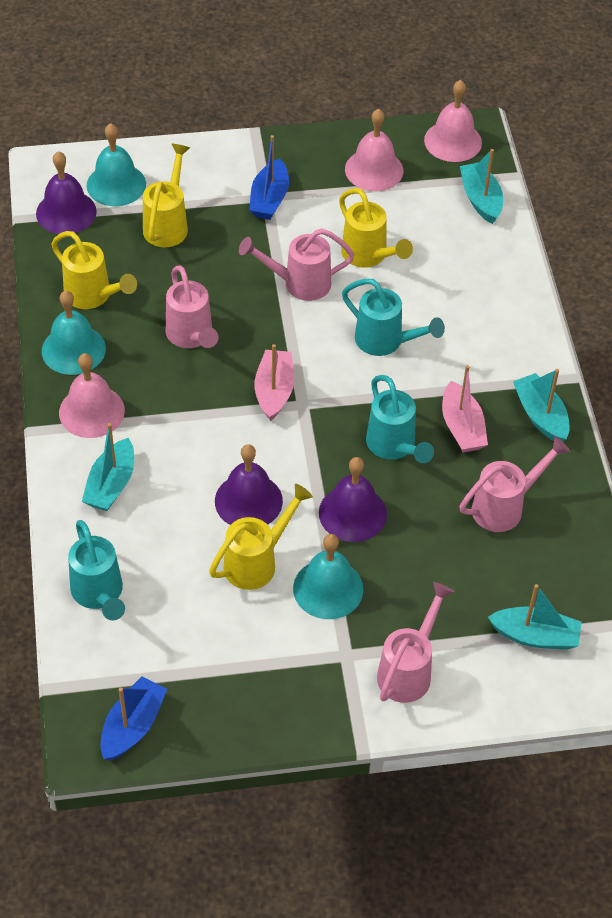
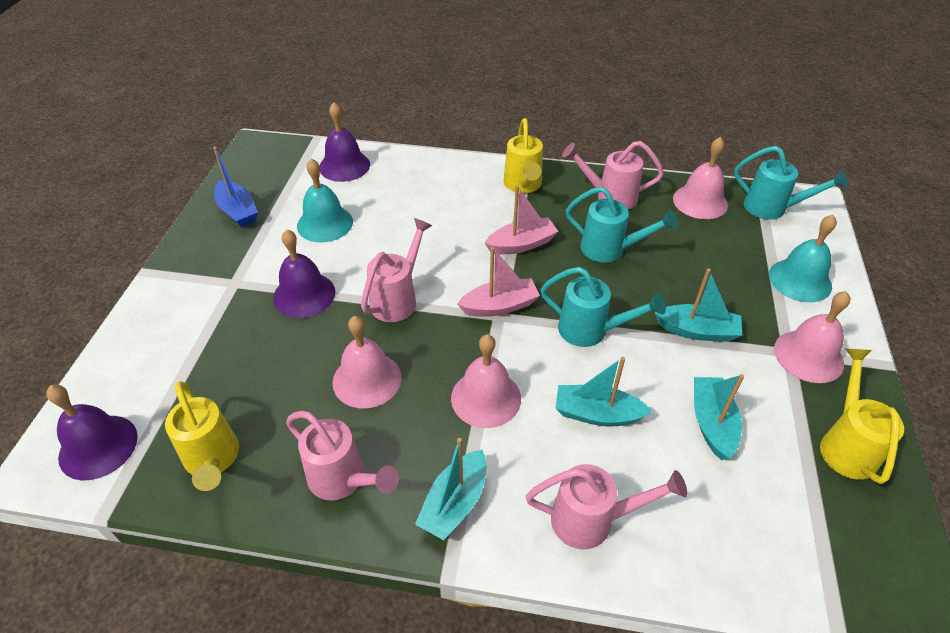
blue boat: 2 -> 1
pink bell: 3 -> 4
turquoise bell: 3 -> 2
yellow watering can: 4 -> 3

